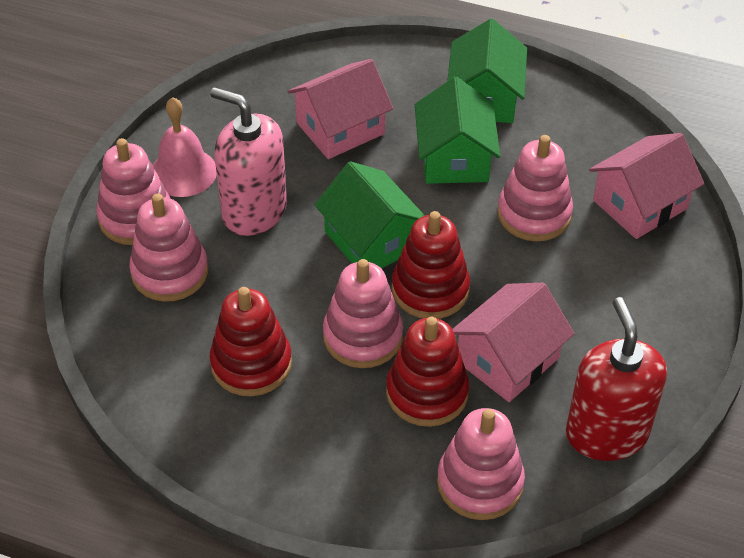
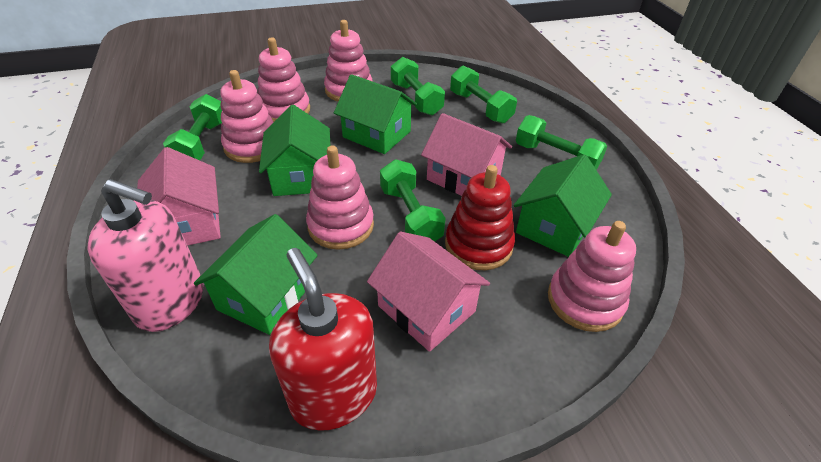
green dumbbell: 0 -> 5
green house: 3 -> 4
pink bell: 1 -> 0
red stacking toy: 3 -> 1

